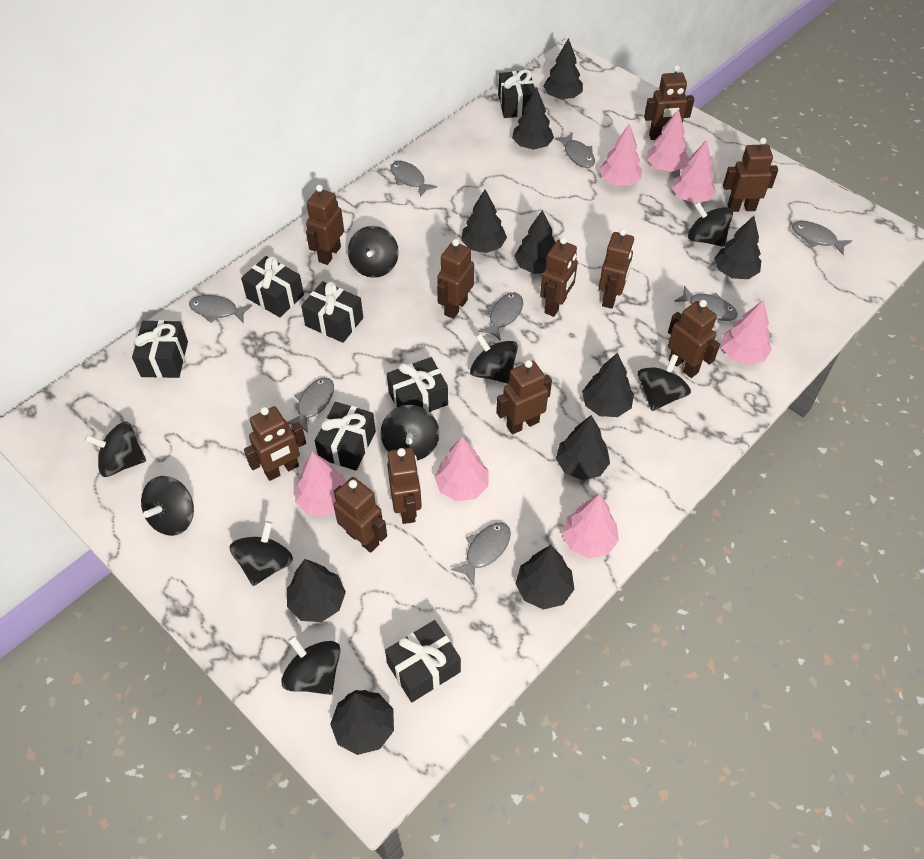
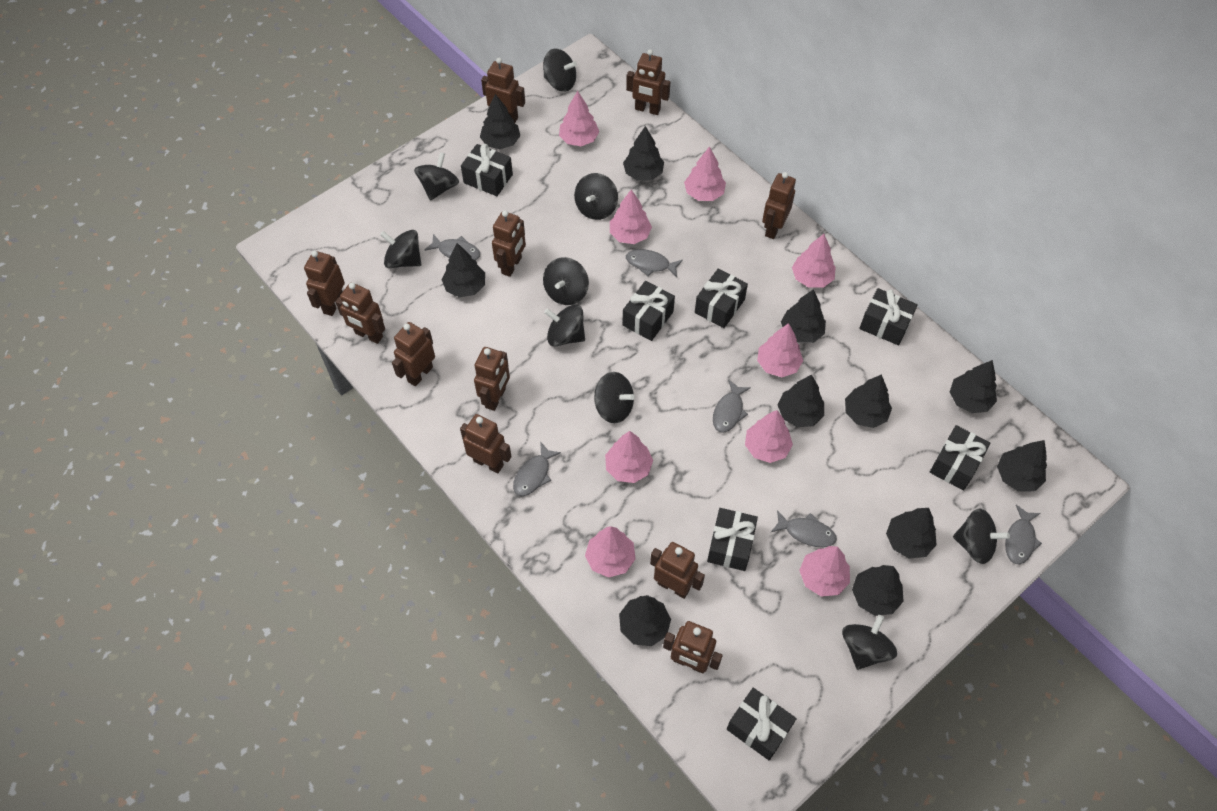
black tree: 10 -> 11
grey fish: 8 -> 6
pink tree: 7 -> 9

